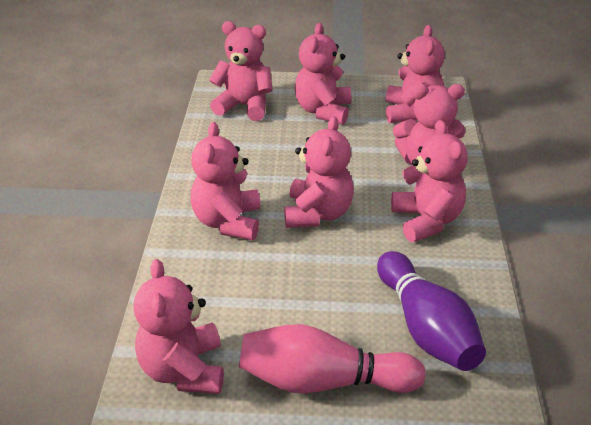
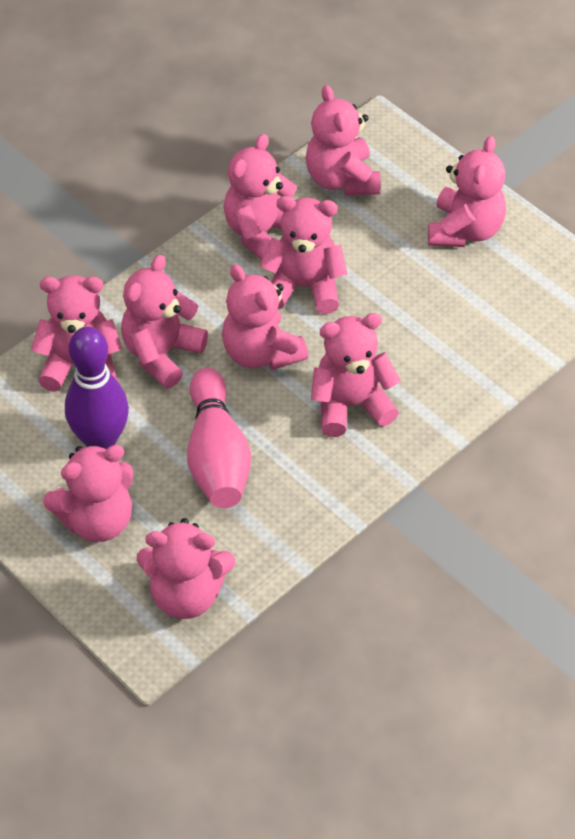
pink teddy bear: 8 -> 10

